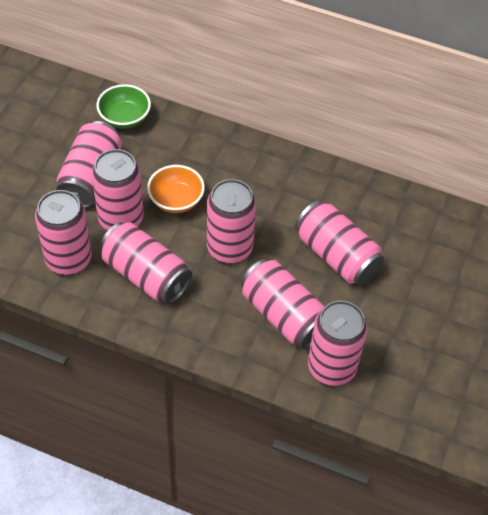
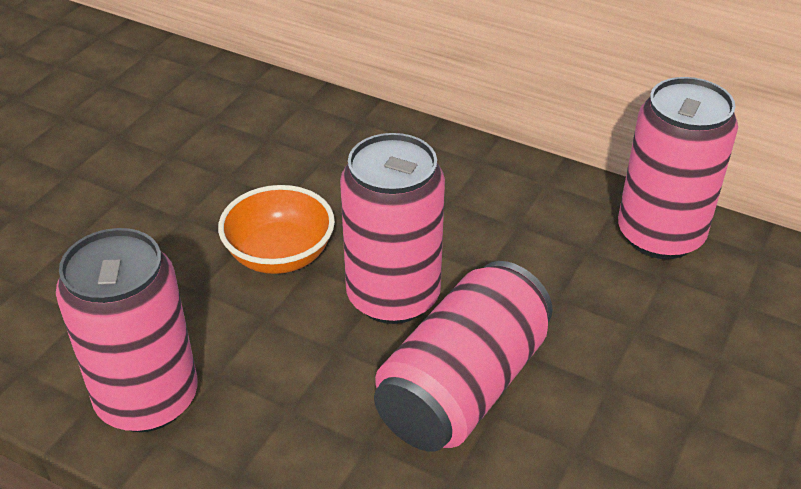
green bowl: 1 -> 0
pink can: 8 -> 4

